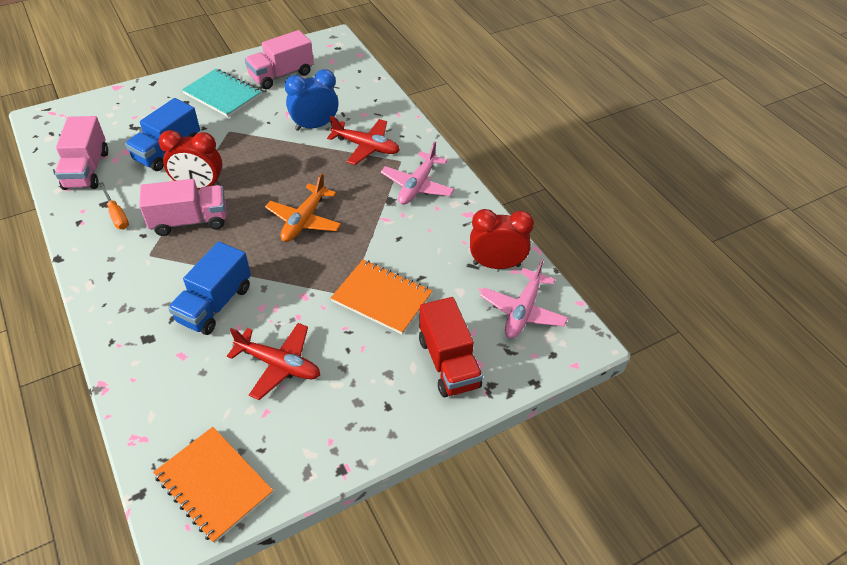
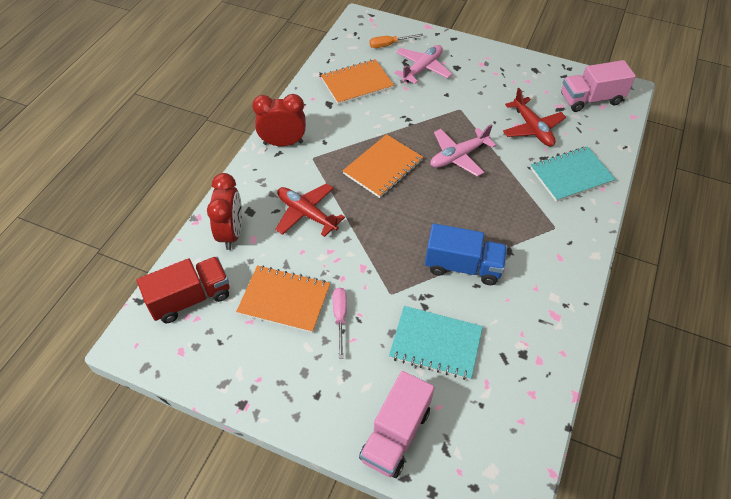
blue clock: 1 -> 0
blue truck: 2 -> 1
orange notebook: 2 -> 3
orange plane: 1 -> 0
pink screwdriver: 0 -> 1
pink truck: 3 -> 2
turquoise notebook: 1 -> 2

